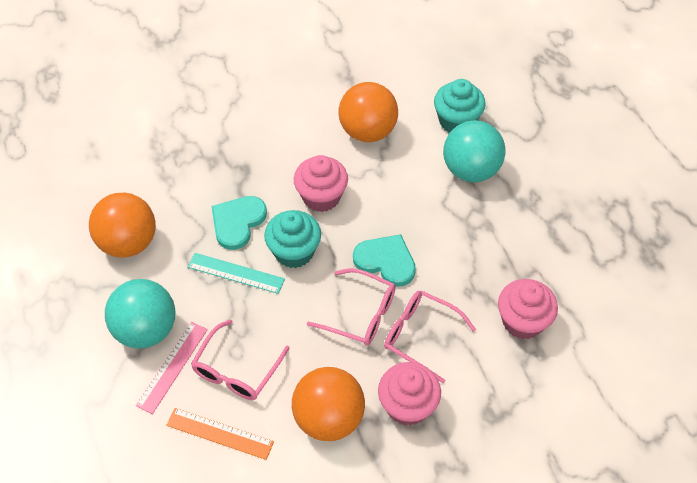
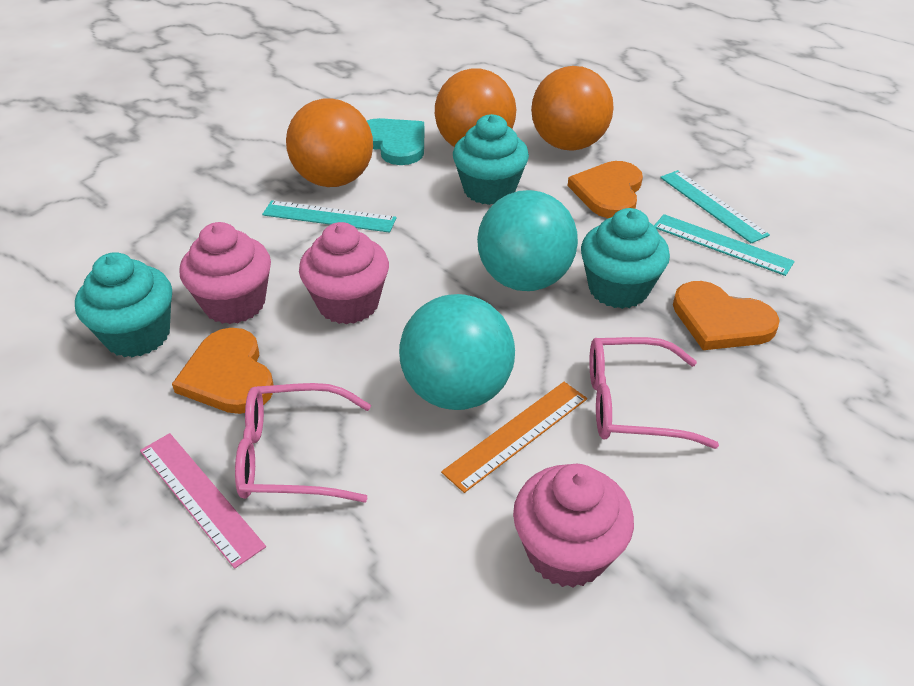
orange heart: 0 -> 3
pink glasses: 3 -> 2
turquoise cupcake: 2 -> 3
turquoise heart: 2 -> 1
turquoise ruler: 1 -> 3

